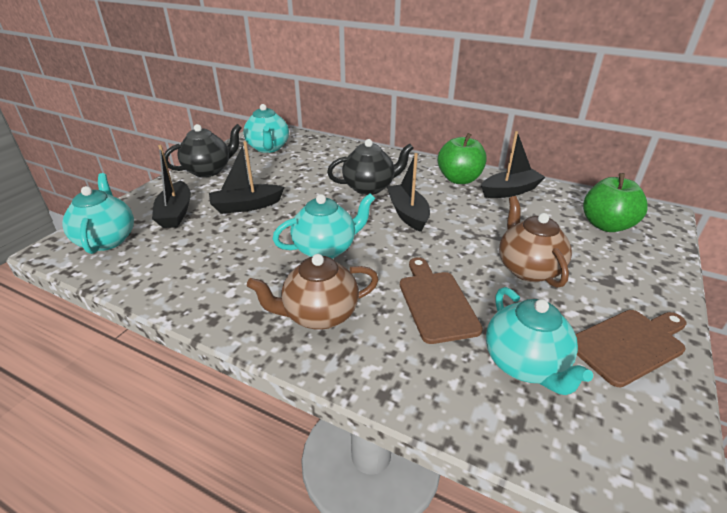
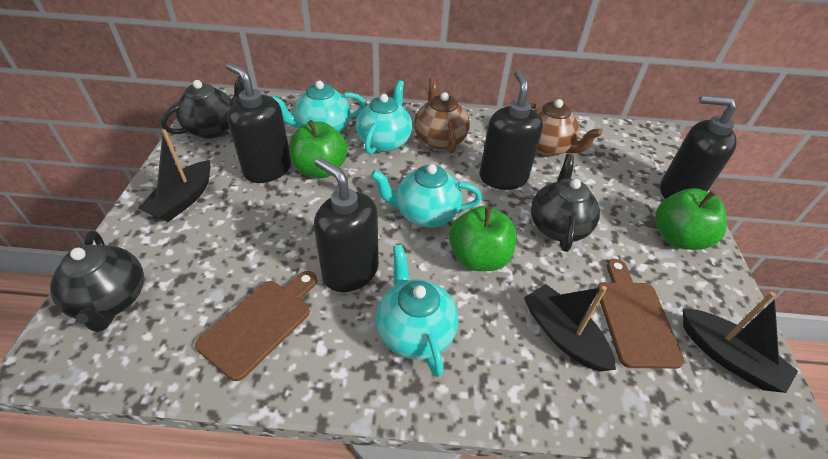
black boat: 4 -> 3
black soap dispenser: 0 -> 4
black teapot: 2 -> 3
green apple: 2 -> 3

